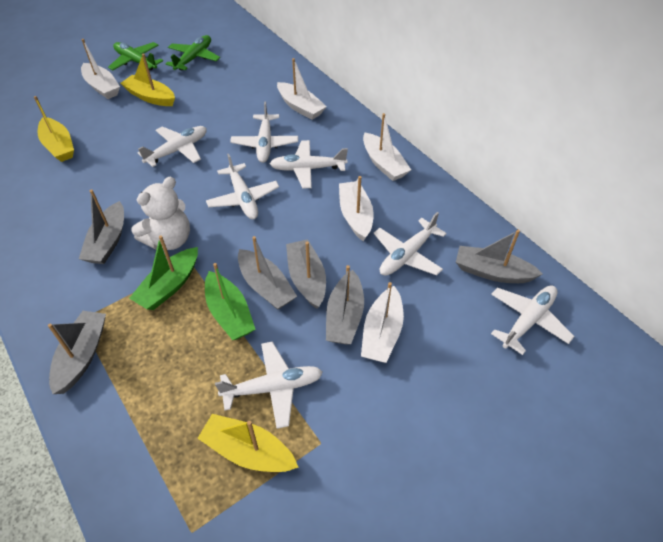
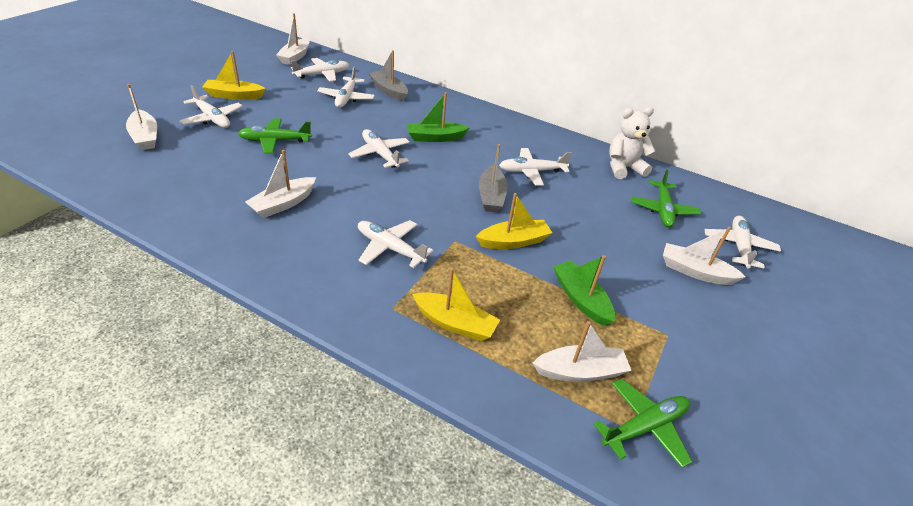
green plane: 2 -> 3
grey boat: 6 -> 2

